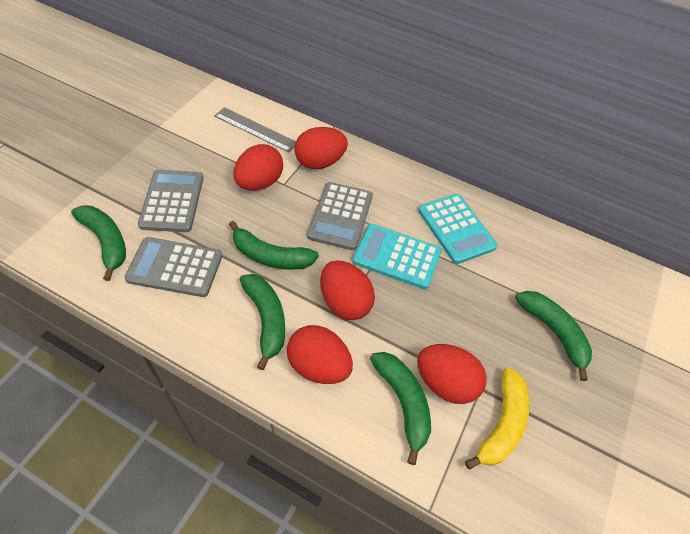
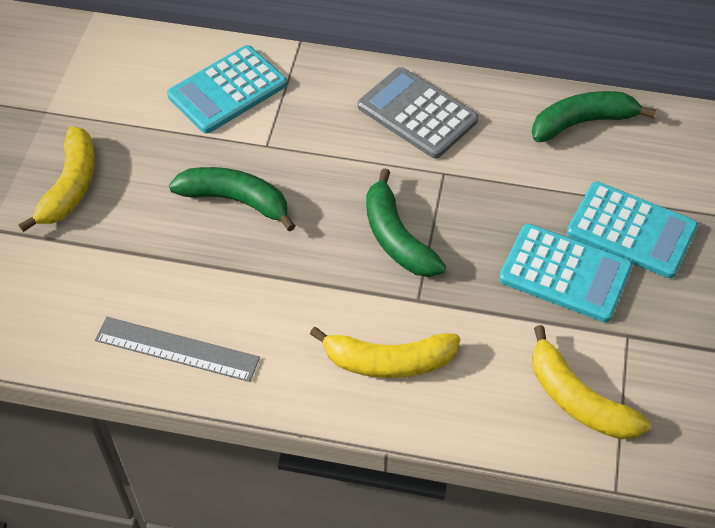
green banana: 5 -> 3
grey calculator: 3 -> 1
red egg: 5 -> 0
turquoise calculator: 2 -> 3
yellow banana: 1 -> 3

